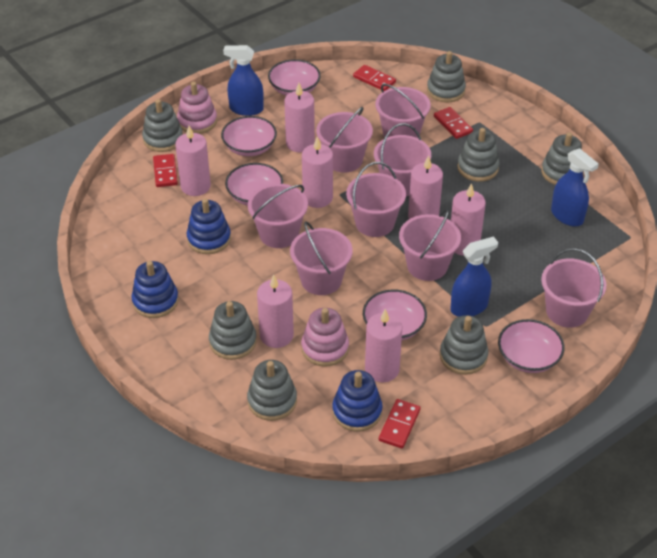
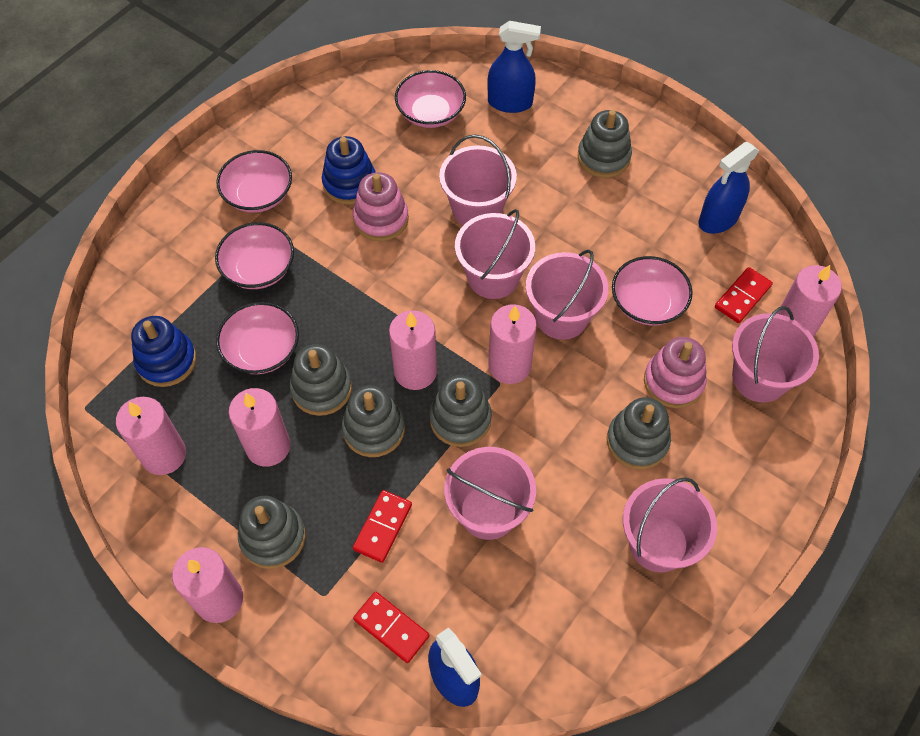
blue stacking toy: 3 -> 2
grey stacking toy: 7 -> 6
pink bucket: 8 -> 6
pink candle: 7 -> 6
red domino: 4 -> 3

